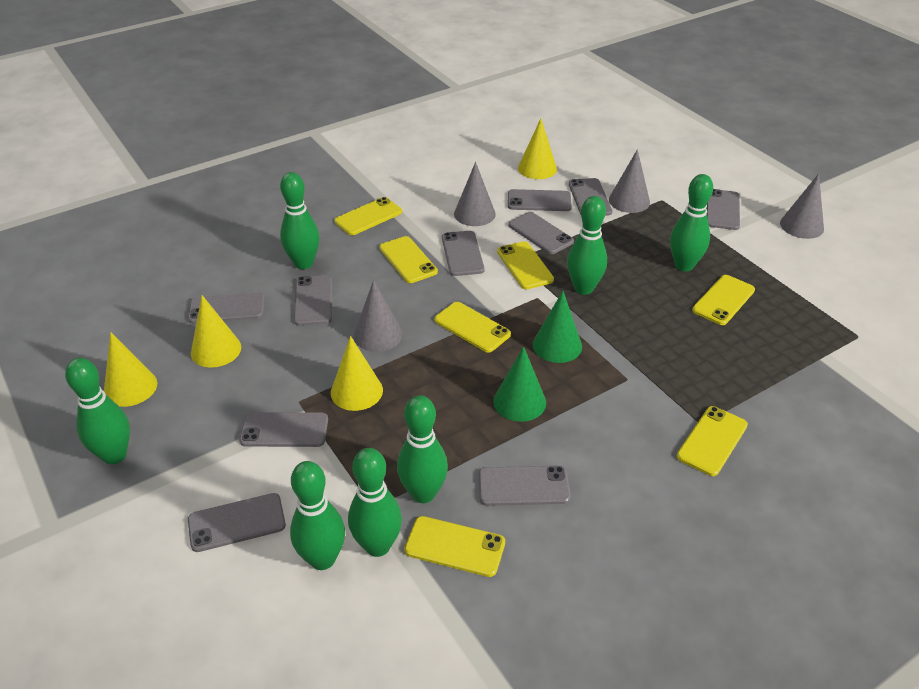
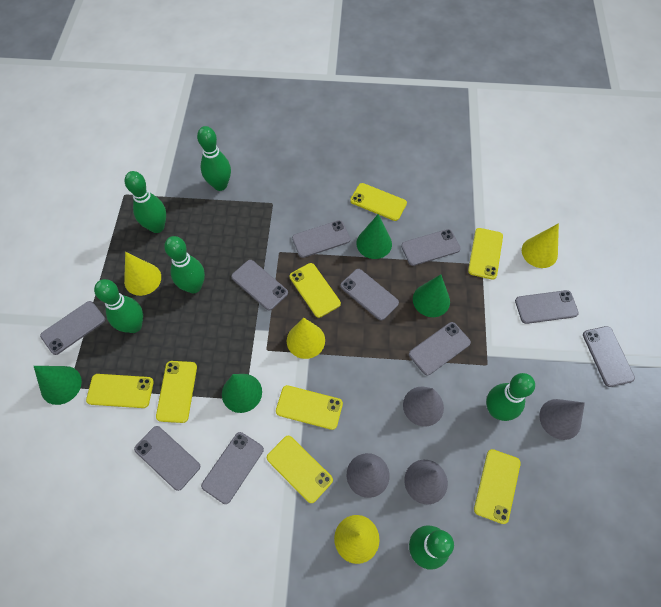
green bowling pin: 7 -> 6
green cone: 2 -> 4
yellow phone: 7 -> 8

